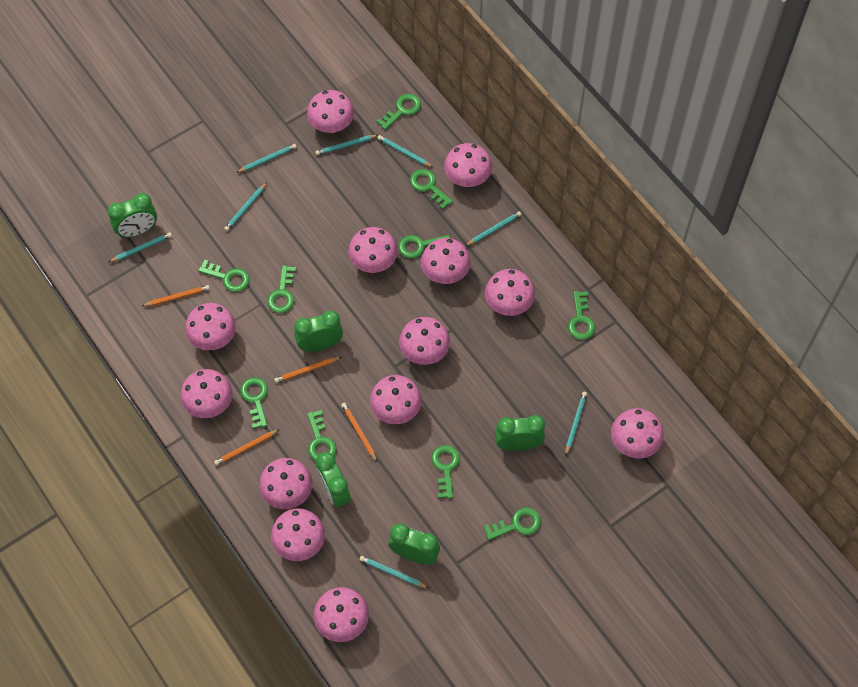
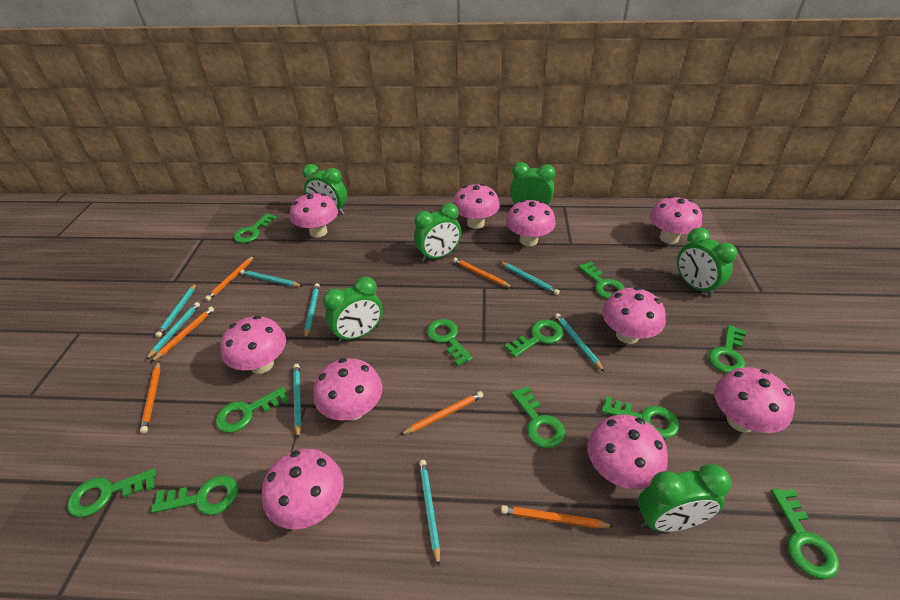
green clock: 5 -> 6
green key: 10 -> 11
orange pencil: 4 -> 6
pink mushroom: 13 -> 10

